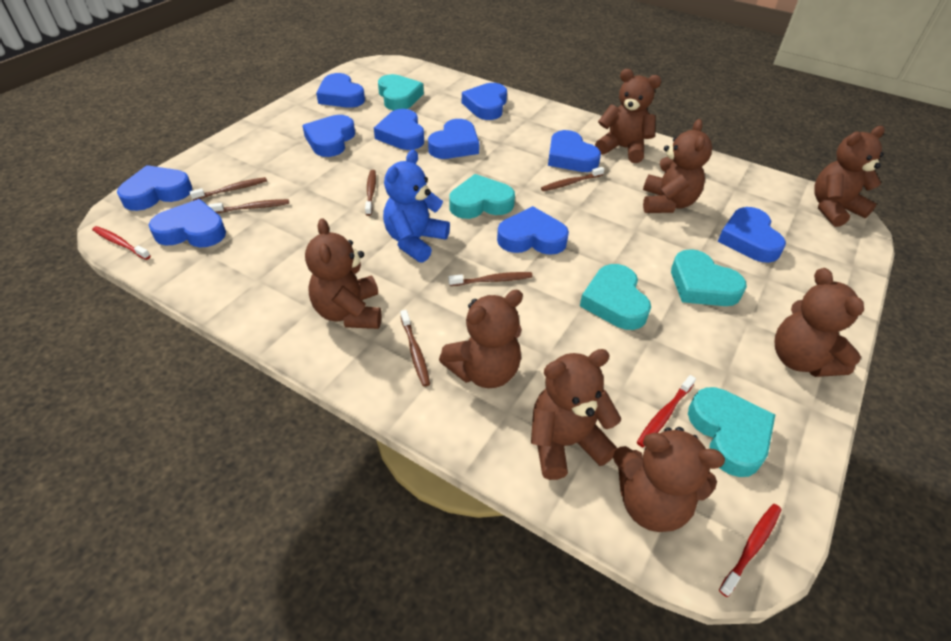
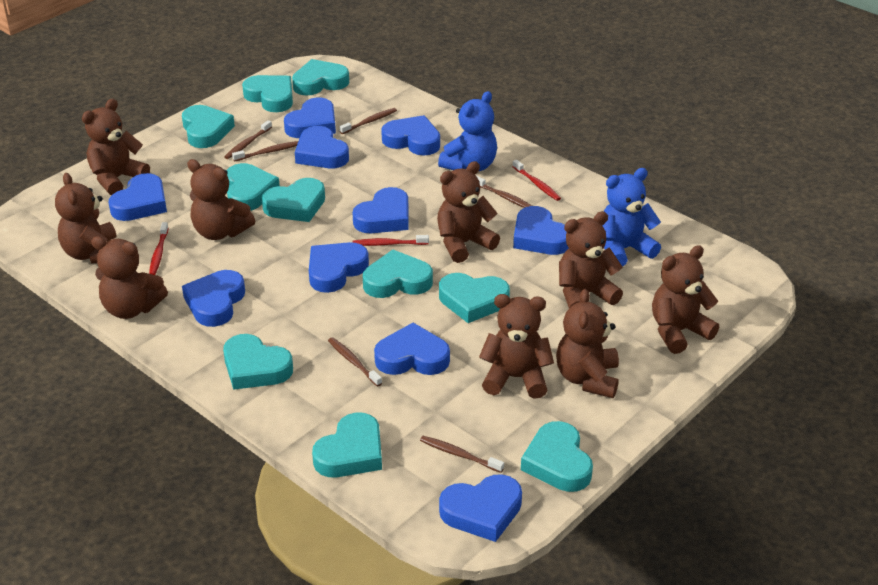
blue teddy bear: 1 -> 2
brown teddy bear: 8 -> 9
turquoise heart: 5 -> 10

